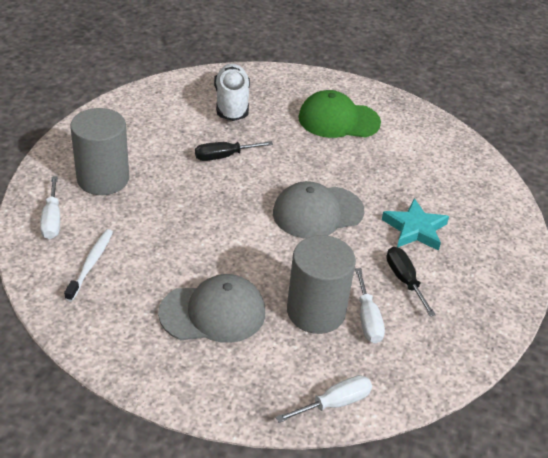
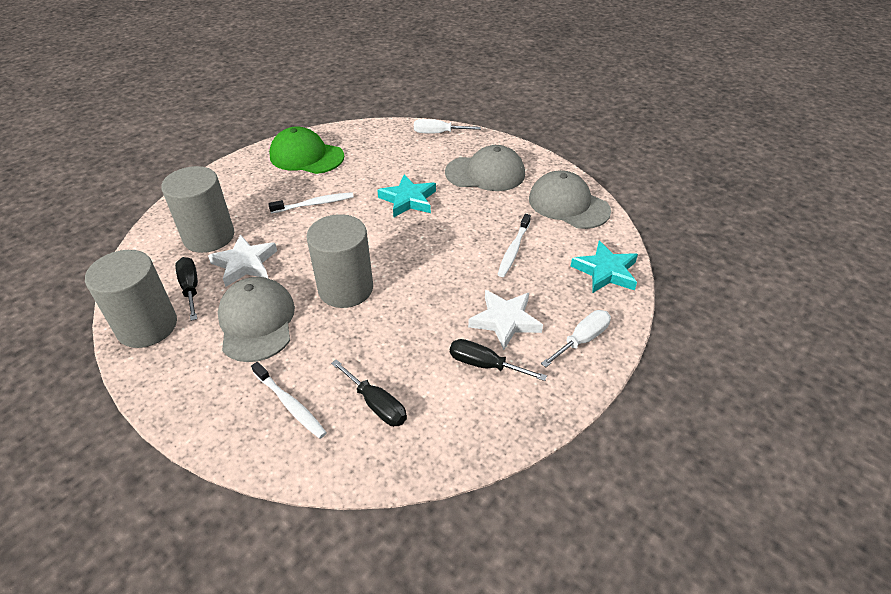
black screwdriver: 2 -> 3
grey cap: 2 -> 3
grey cylinder: 2 -> 3
turquoise star: 1 -> 2
white screwdriver: 3 -> 2
white shoe: 1 -> 0
white star: 0 -> 2
white toothbrush: 1 -> 3

